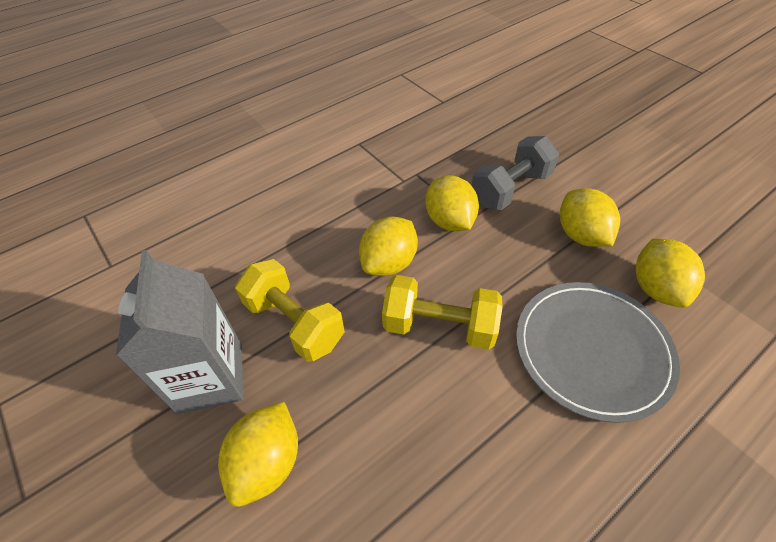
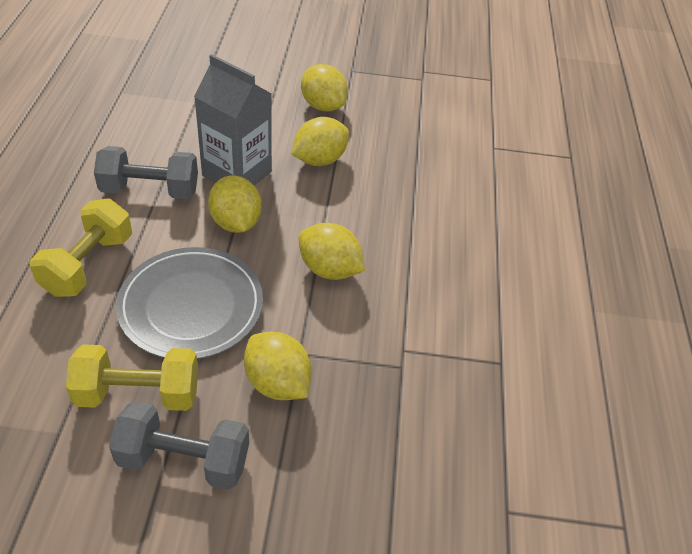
grey dumbbell: 1 -> 2

